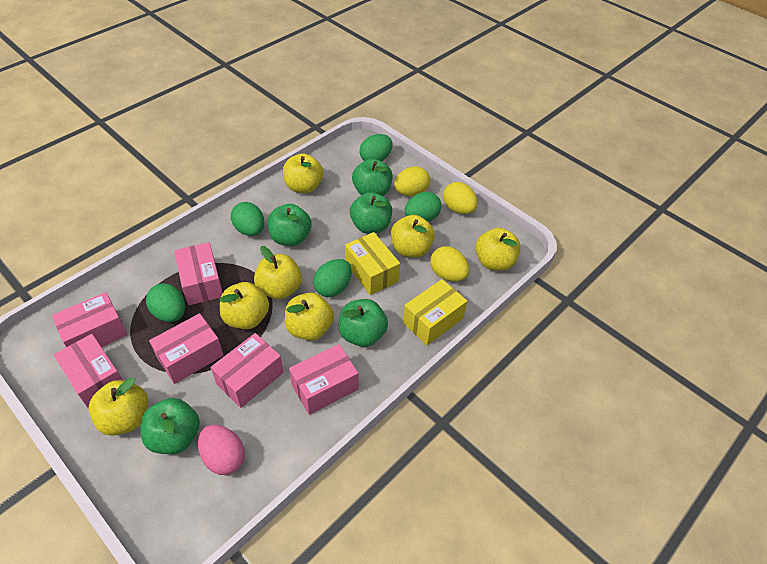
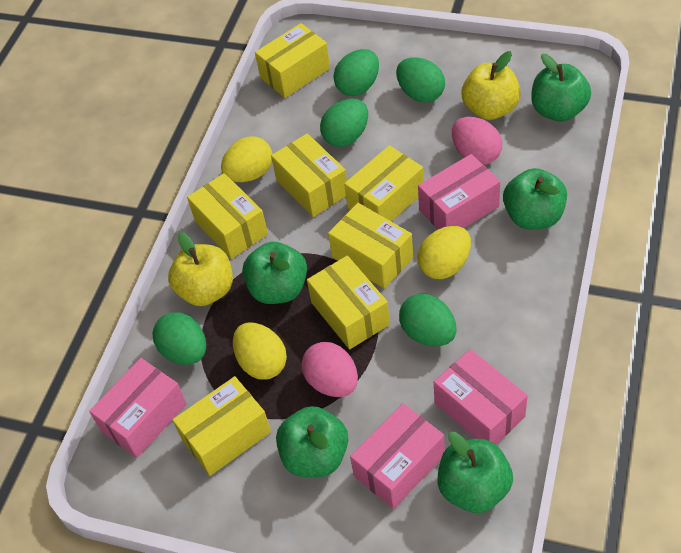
pink box: 6 -> 4
pink egg: 1 -> 2
yellow apple: 7 -> 2
yellow box: 2 -> 7

